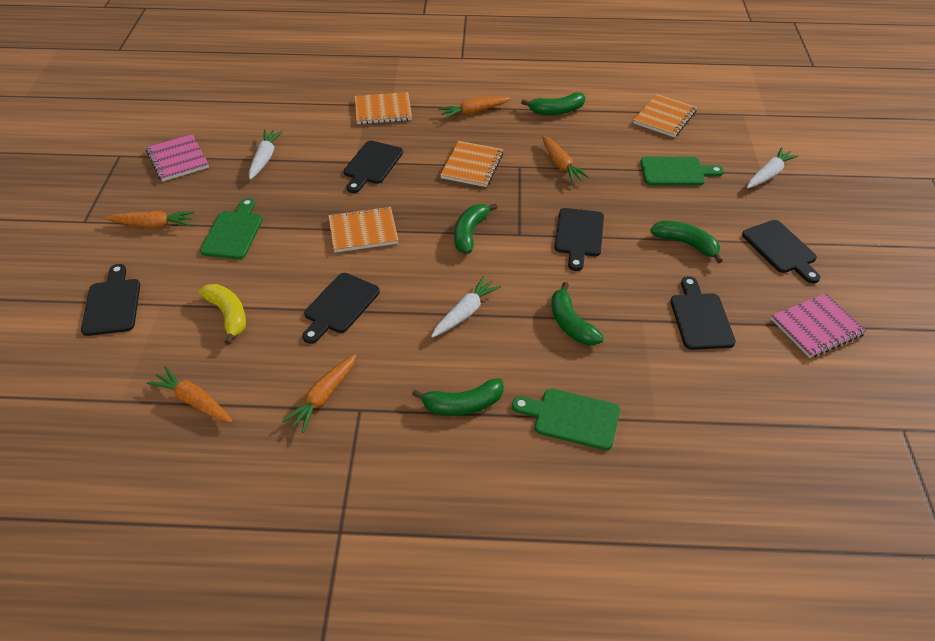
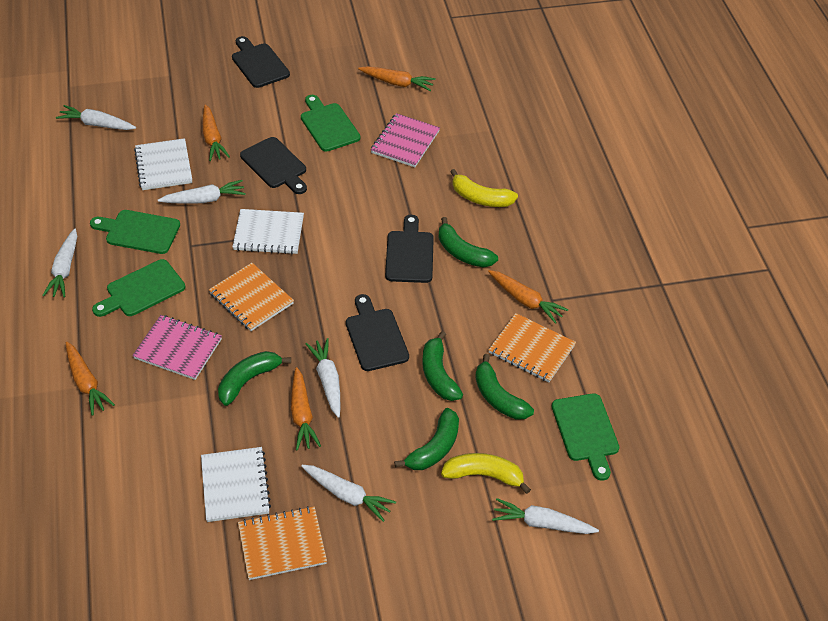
black cutting board: 6 -> 4
green cutting board: 3 -> 4
orange notebook: 4 -> 3
white carrot: 3 -> 6
white notebook: 0 -> 3
yellow banana: 1 -> 2

